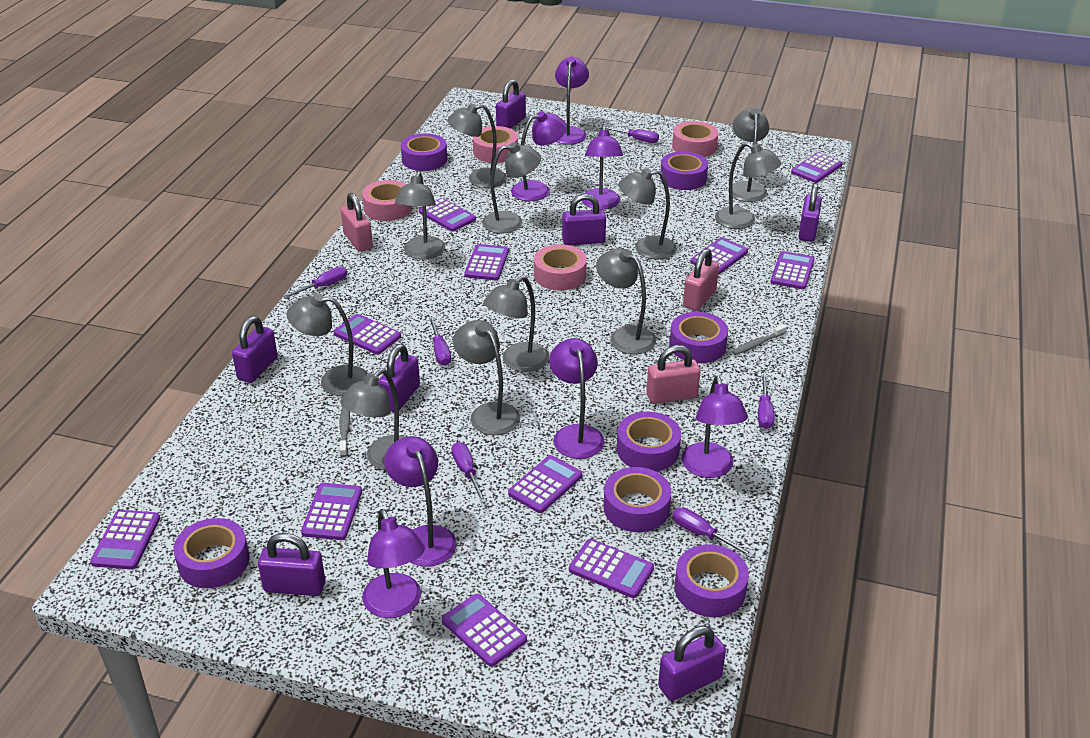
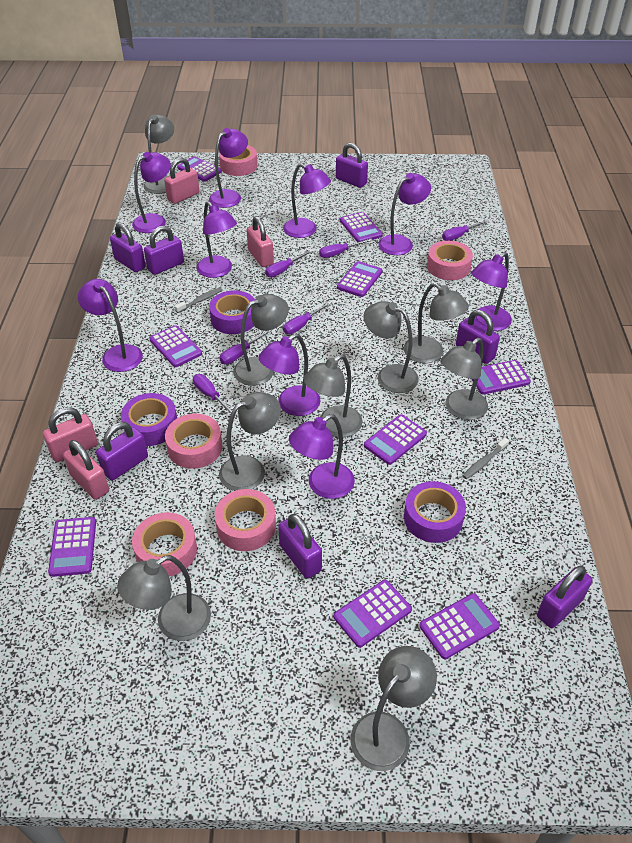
grey lamp: 11 -> 9
pink padlock: 3 -> 4
pink tape: 4 -> 5
purple calculator: 11 -> 9
purple lamp: 7 -> 9
purple tape: 7 -> 3

